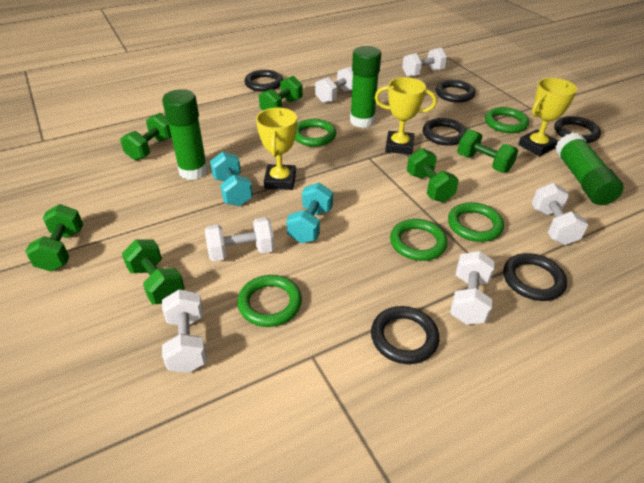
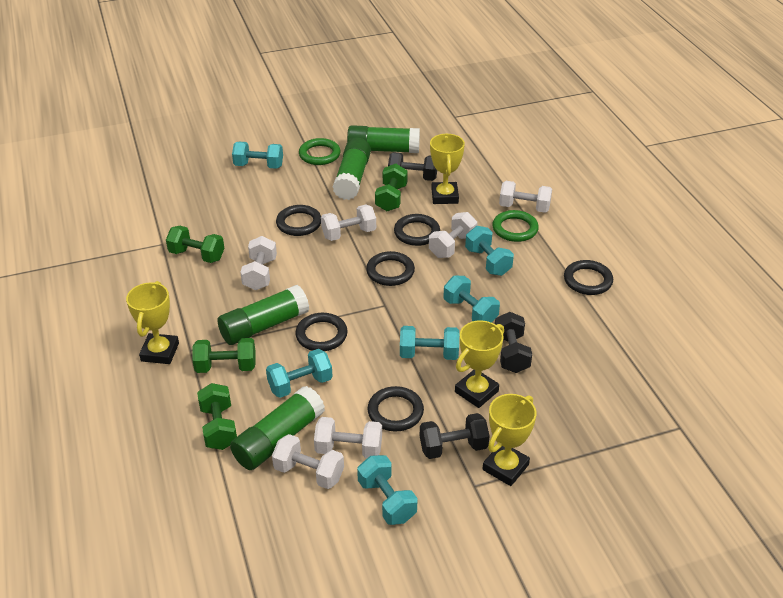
black dumbbell: 0 -> 3
green dumbbell: 6 -> 4
green glue stick: 3 -> 4
green ring: 5 -> 2
turquoise dumbbell: 2 -> 6
yellow trophy: 3 -> 4

